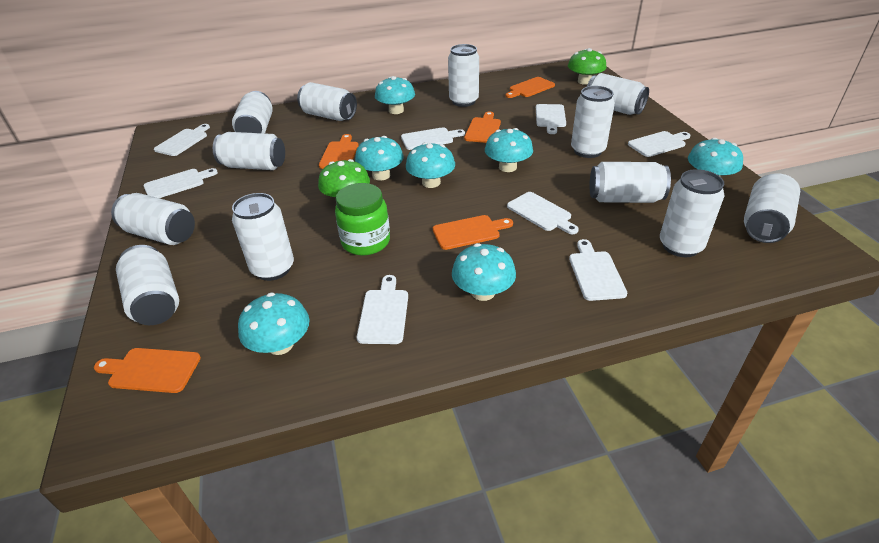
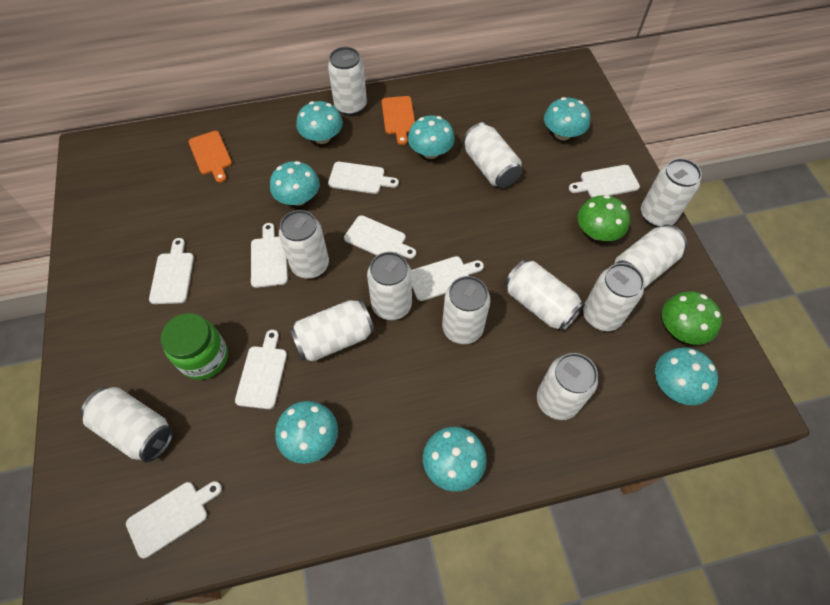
orange cutting board: 5 -> 2

